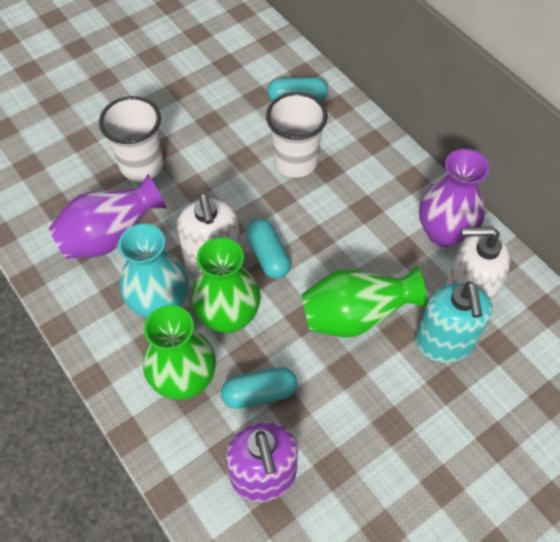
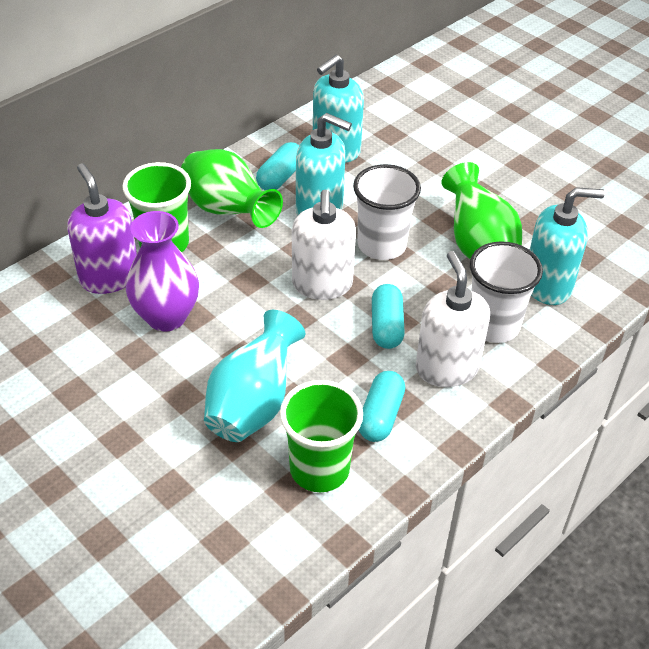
green cup: 0 -> 2
green vase: 3 -> 2
purple vase: 2 -> 1
turquoise soap dispenser: 1 -> 3

